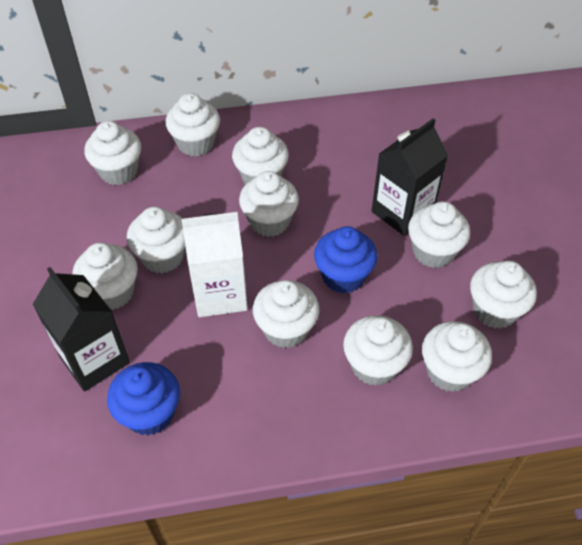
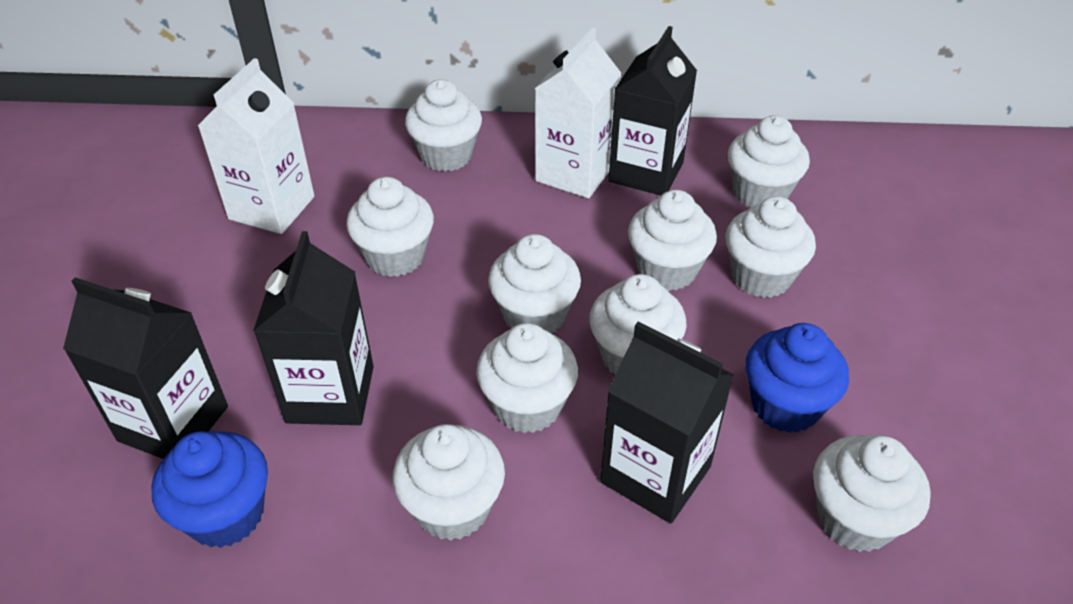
black carton: 2 -> 4
white carton: 1 -> 2
white cupcake: 11 -> 10

